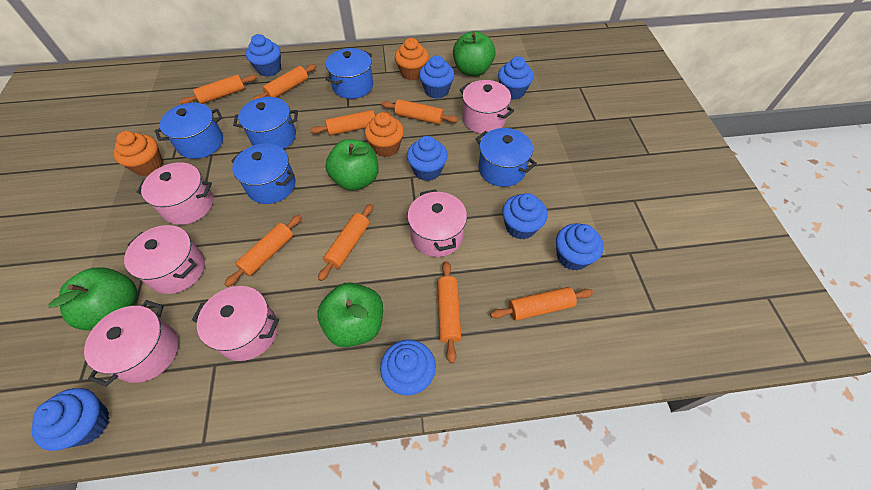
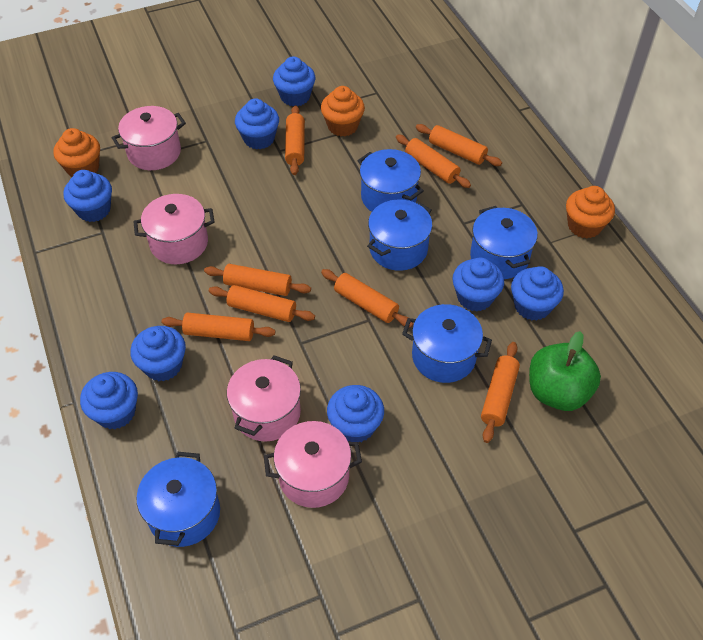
green apple: 4 -> 1
pink pot: 6 -> 4

